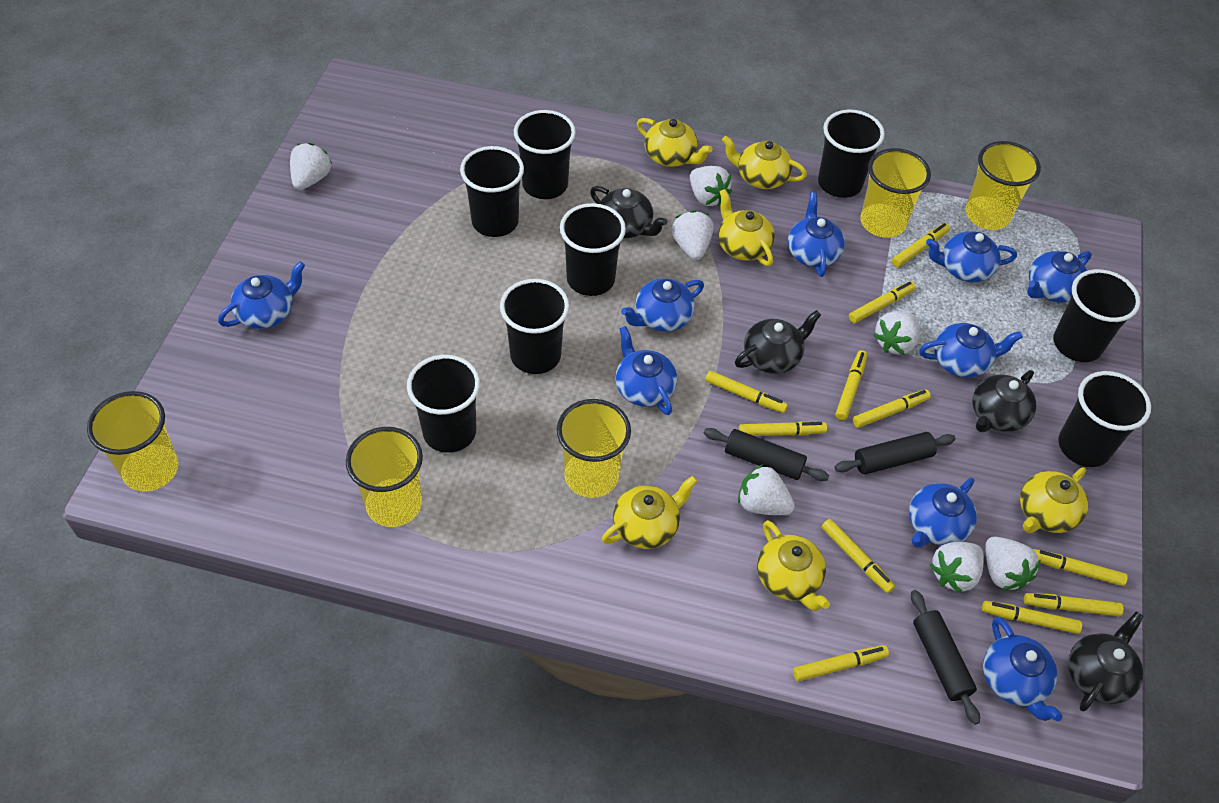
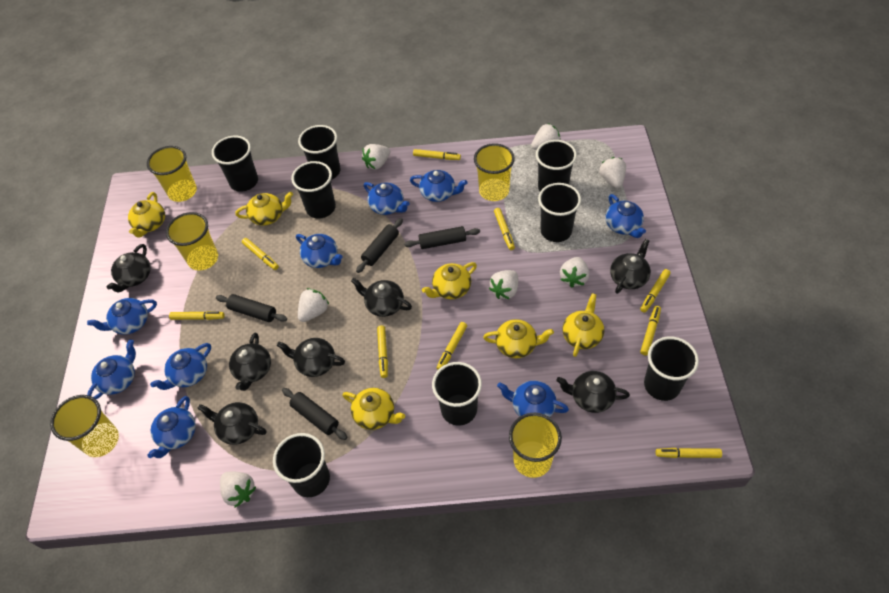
black rolling pin: 3 -> 4
black teapot: 4 -> 7
yellow marker: 11 -> 9

